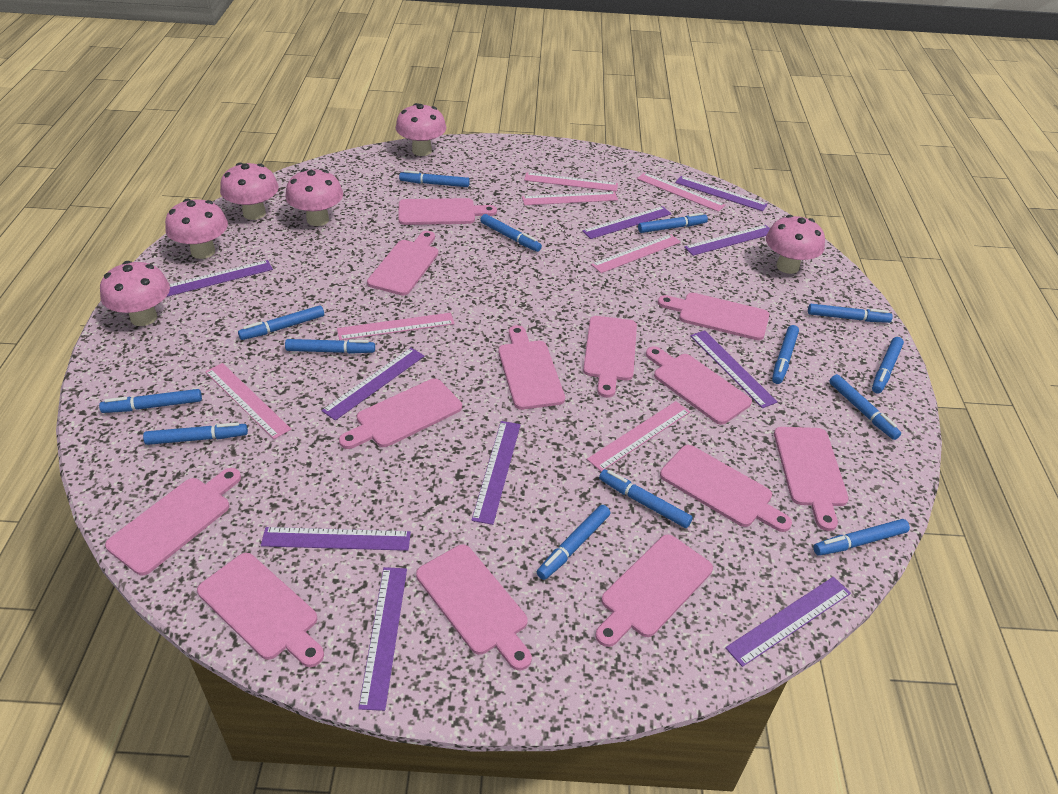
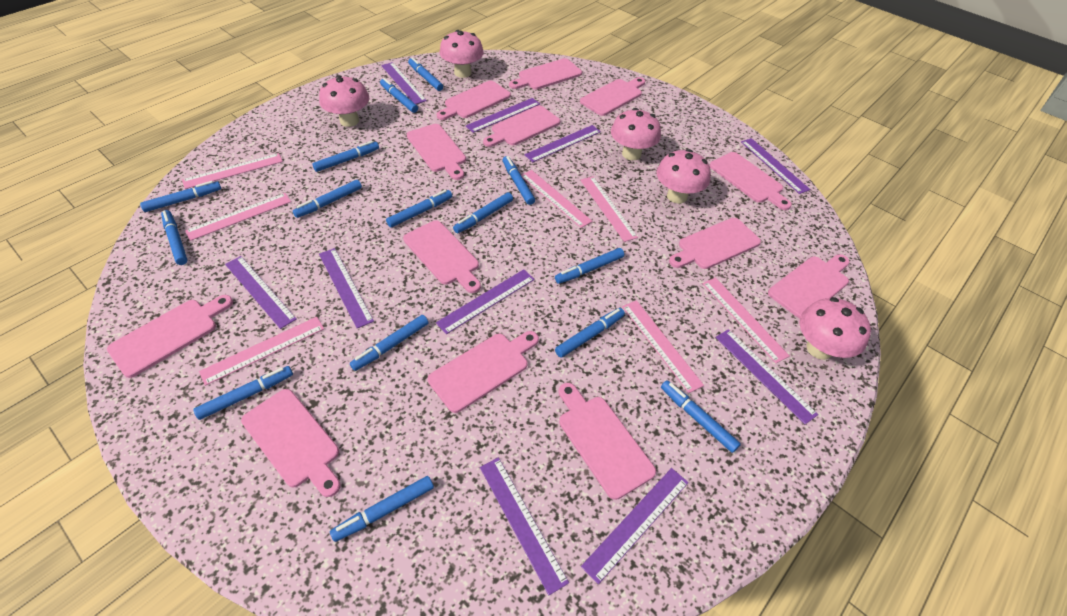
blue marker: 14 -> 15
pink mushroom: 6 -> 5

